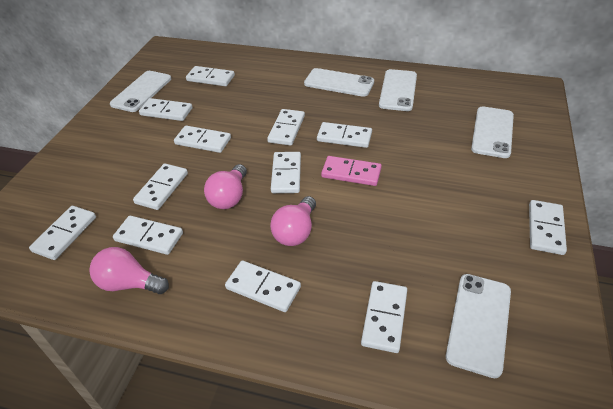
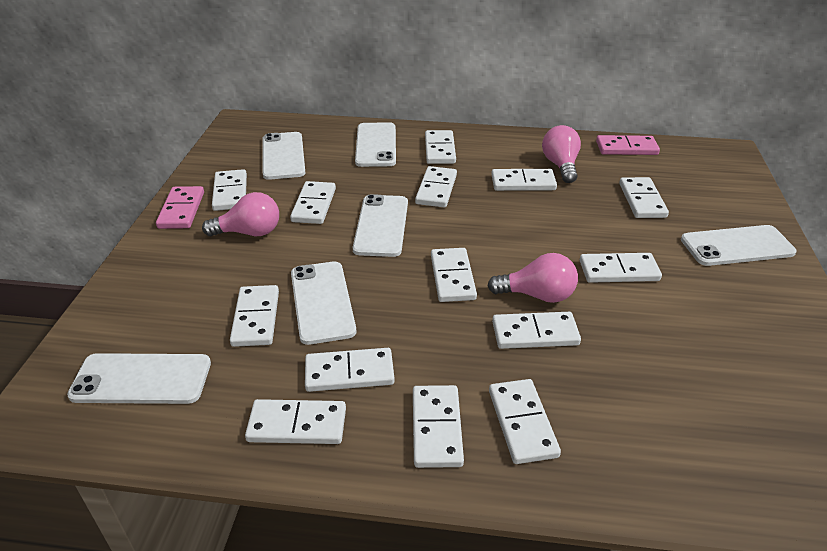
pink domino: 1 -> 2
white domino: 12 -> 14
white phone: 5 -> 6

